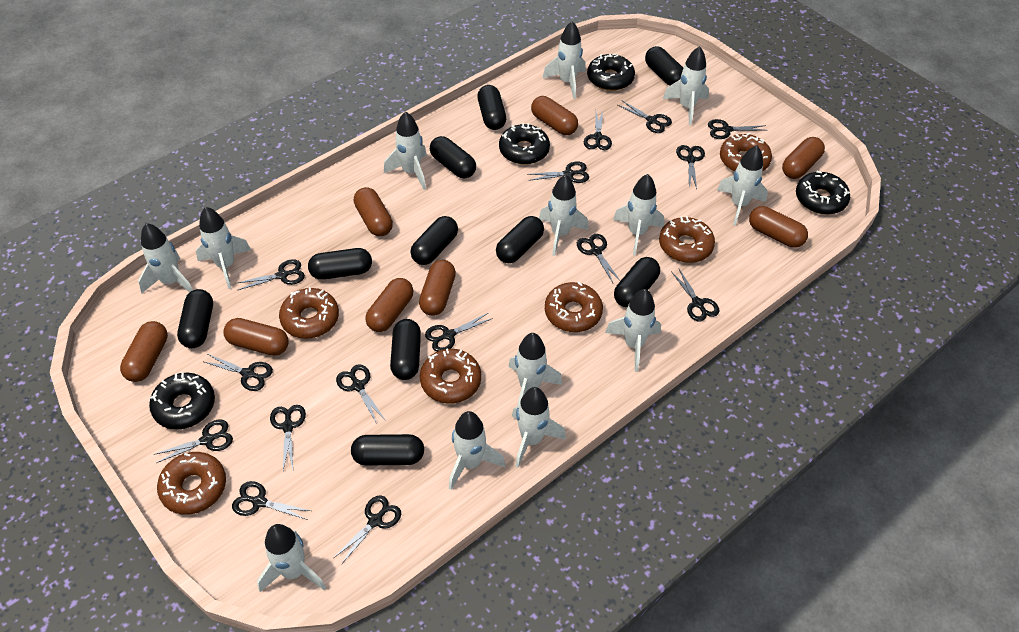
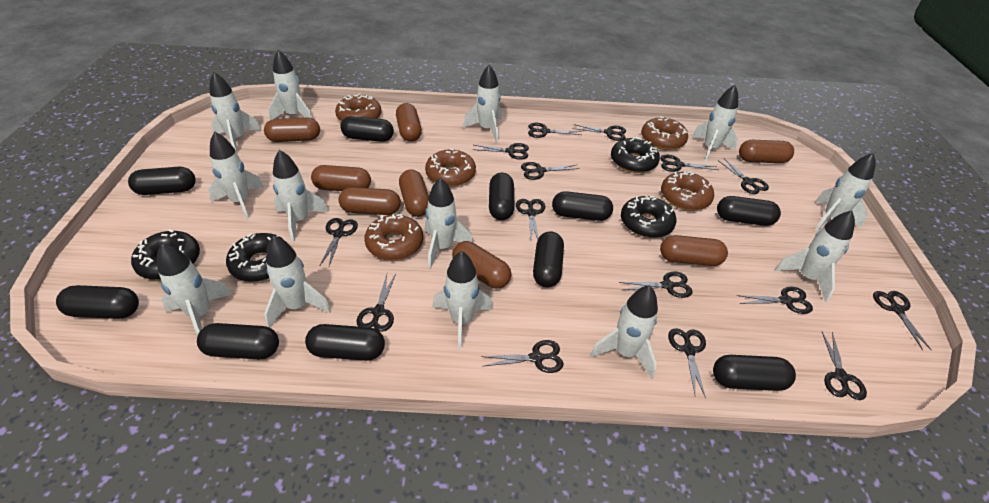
brown donut: 6 -> 5

